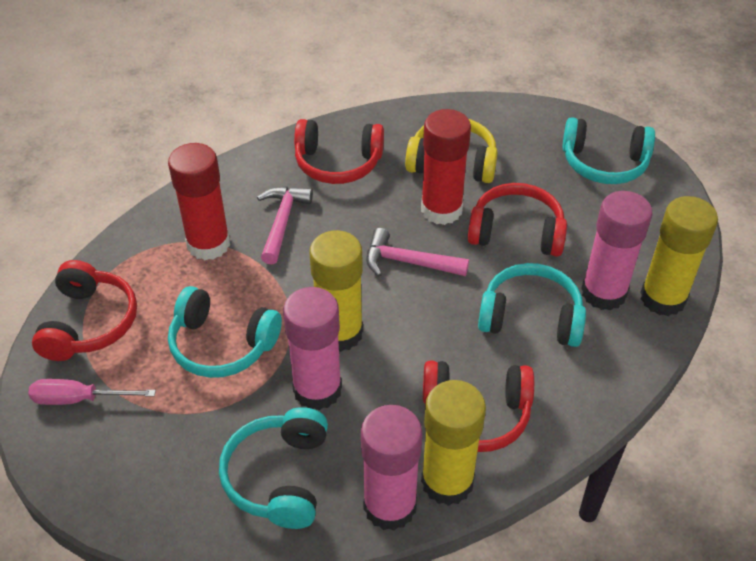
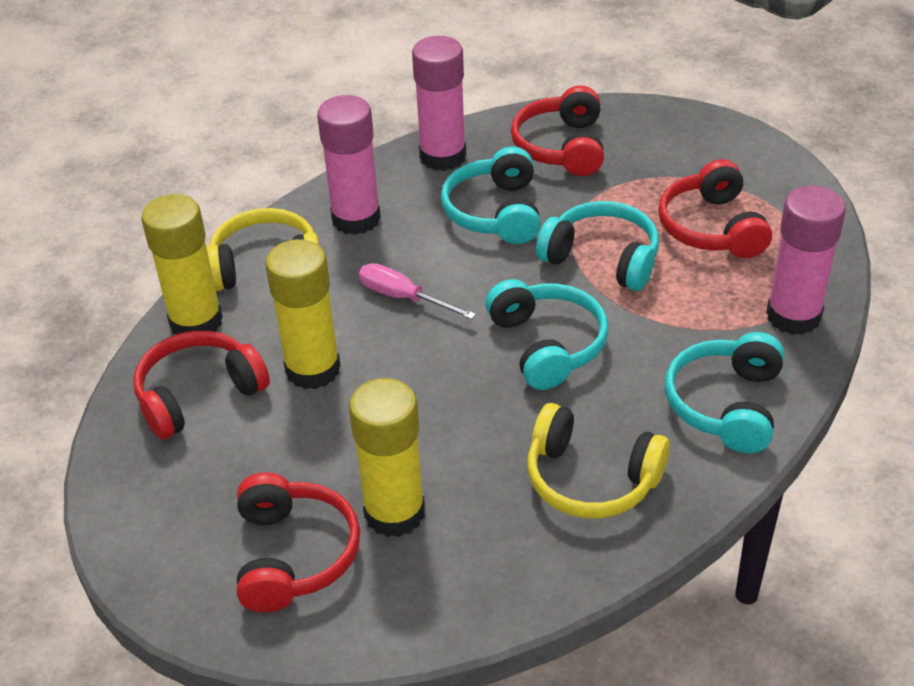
pink hammer: 2 -> 0
red glue stick: 2 -> 0
yellow headphones: 1 -> 2

